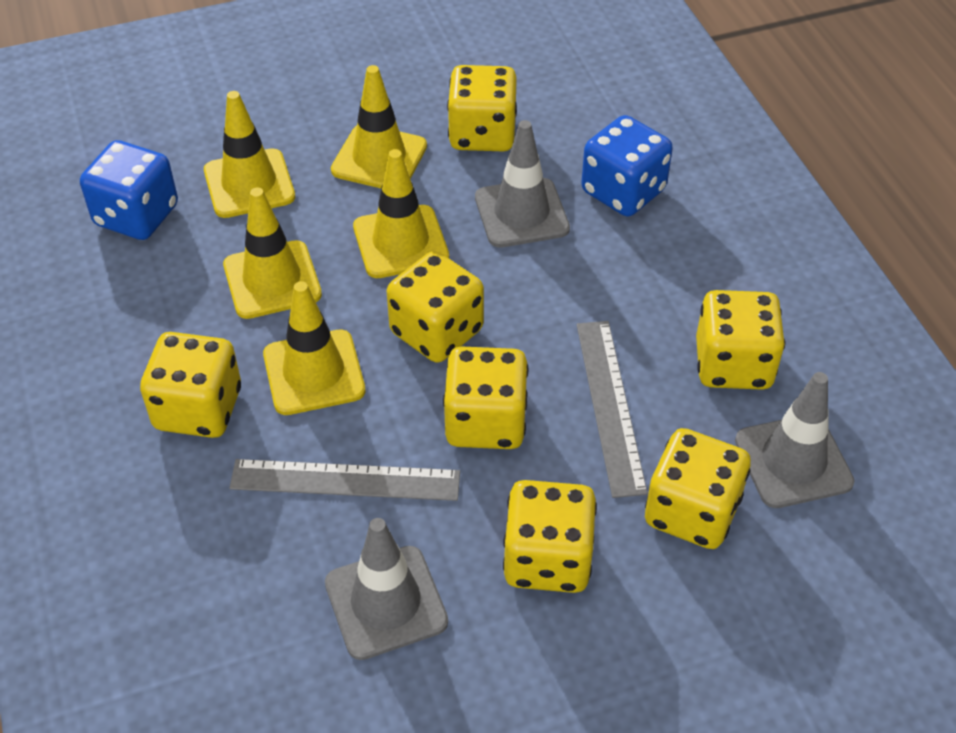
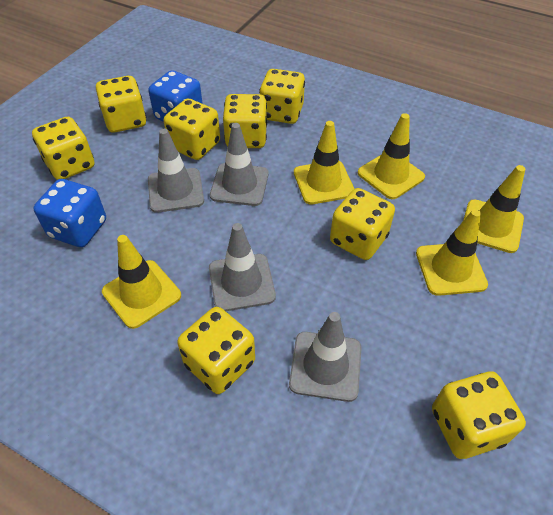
grey ruler: 2 -> 0
grey traffic cone: 3 -> 4
yellow dice: 7 -> 8

